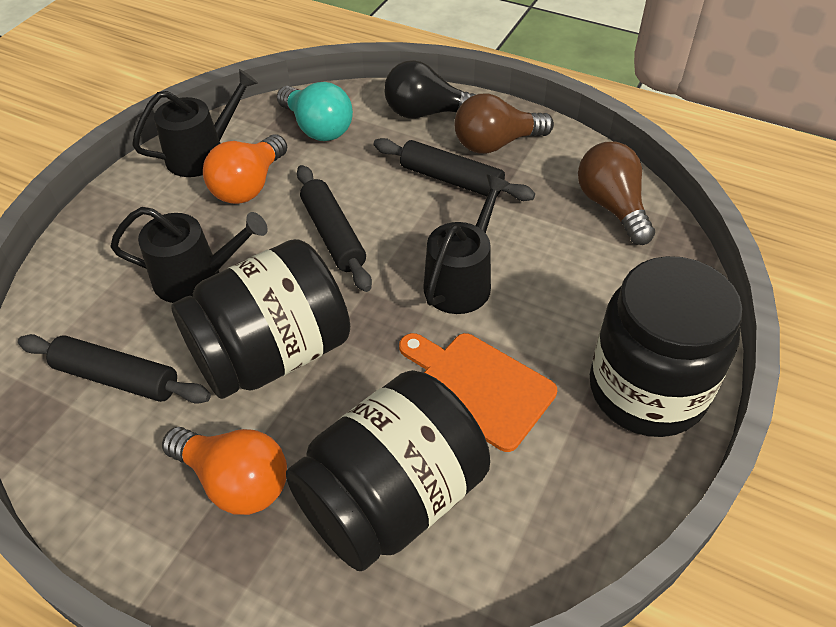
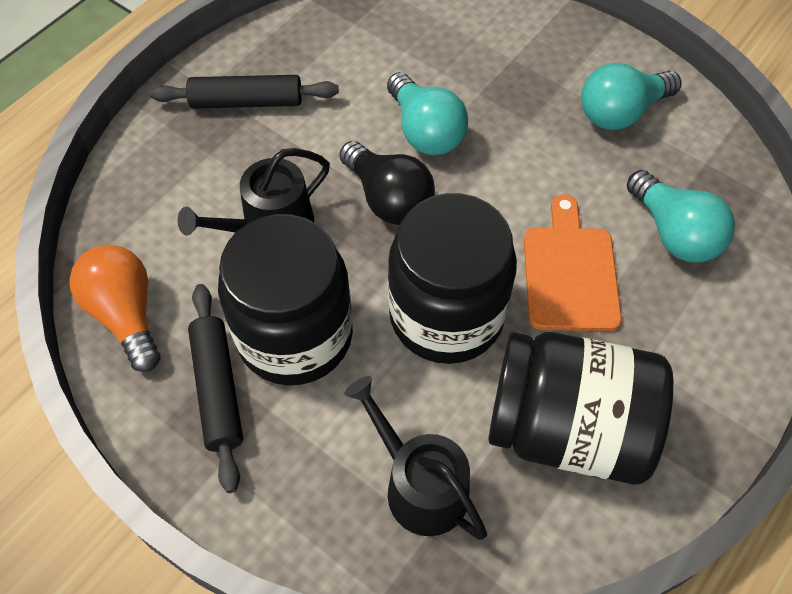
black rolling pin: 3 -> 2
black watering can: 3 -> 2
brown light bulb: 2 -> 0
orange light bulb: 2 -> 1
turquoise light bulb: 1 -> 3

